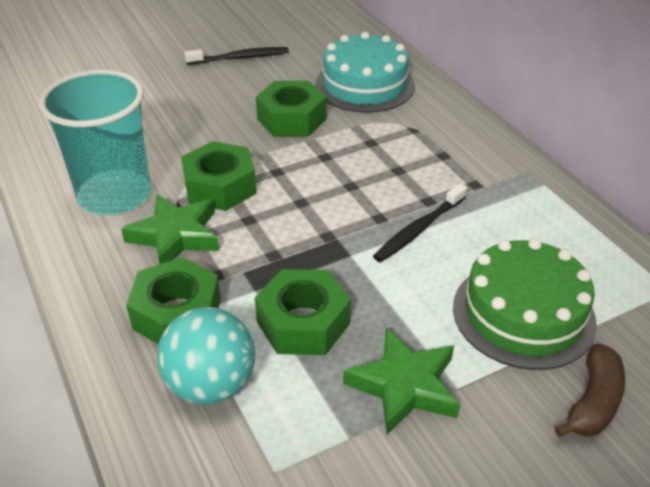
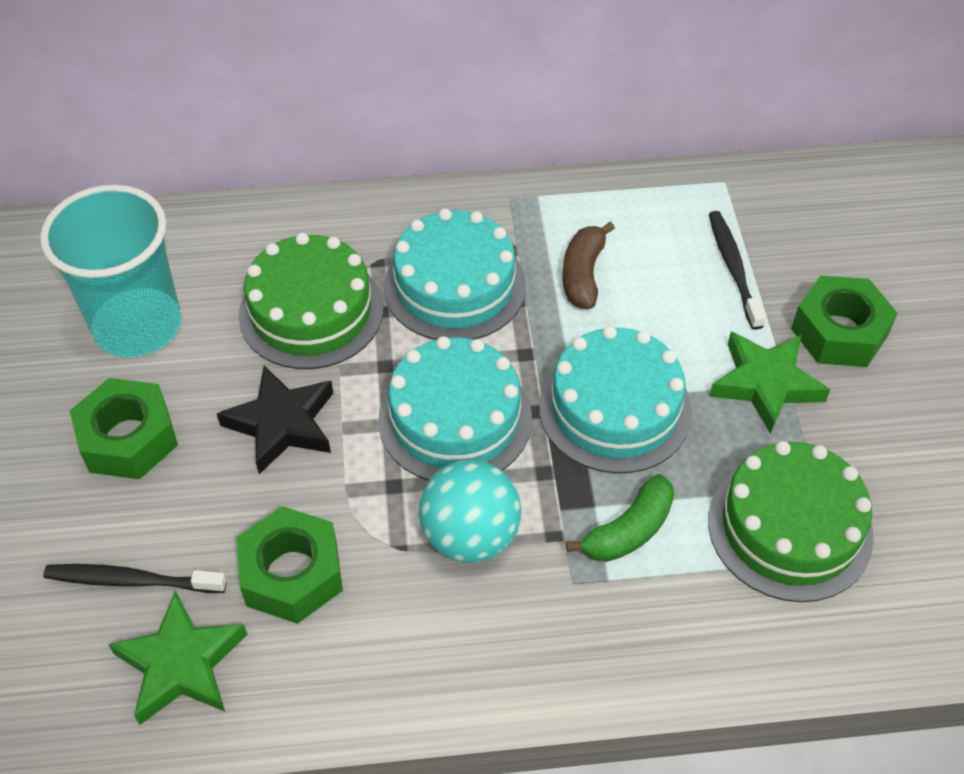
black star: 0 -> 1
green banana: 0 -> 1
green cake: 1 -> 2
green nut: 4 -> 3
turquoise cake: 1 -> 3

